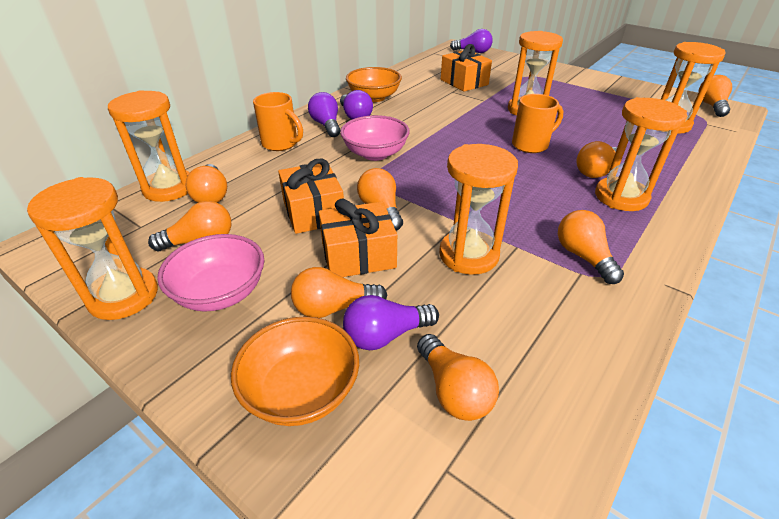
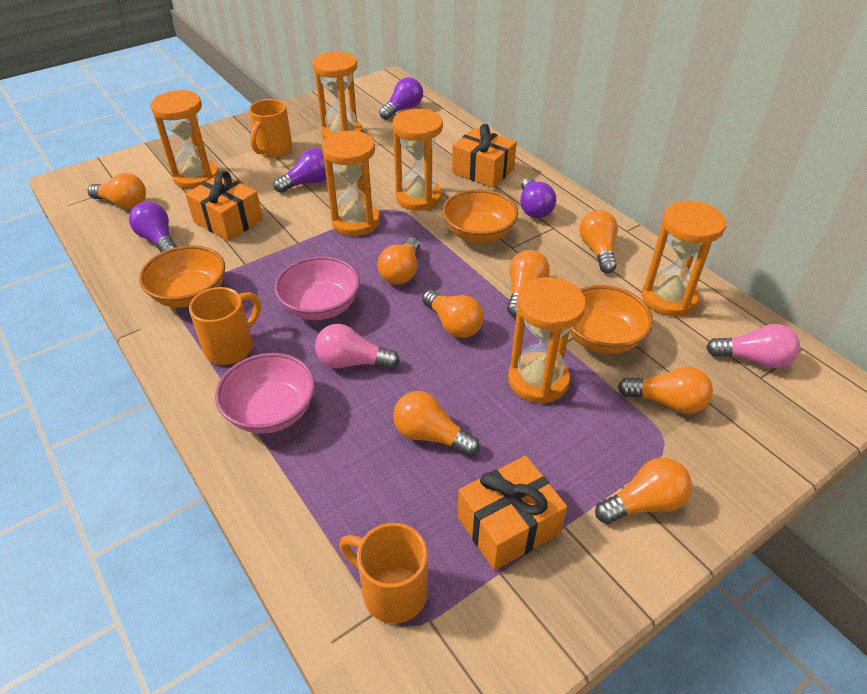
orange bowl: 2 -> 3
orange mug: 2 -> 3
pink light bulb: 0 -> 2

